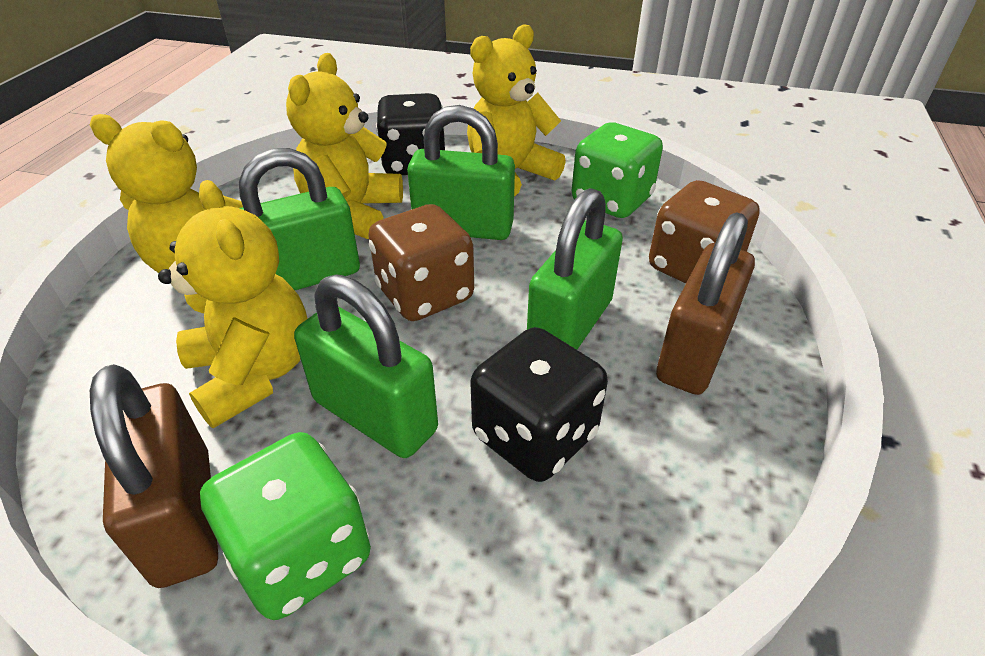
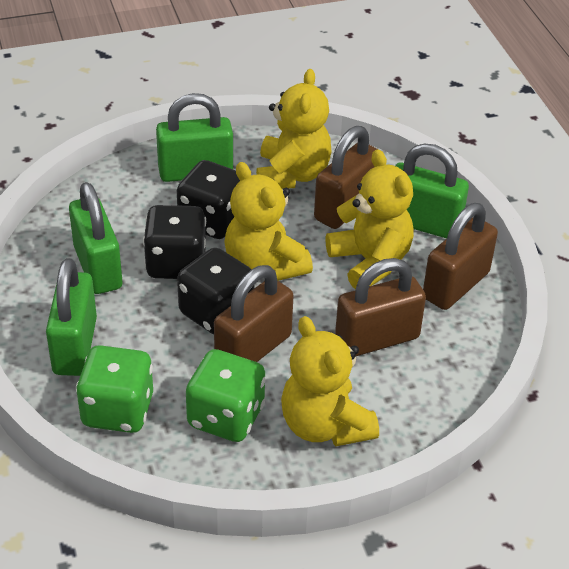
black dice: 2 -> 3
brown dice: 2 -> 0
brown padlock: 2 -> 4

